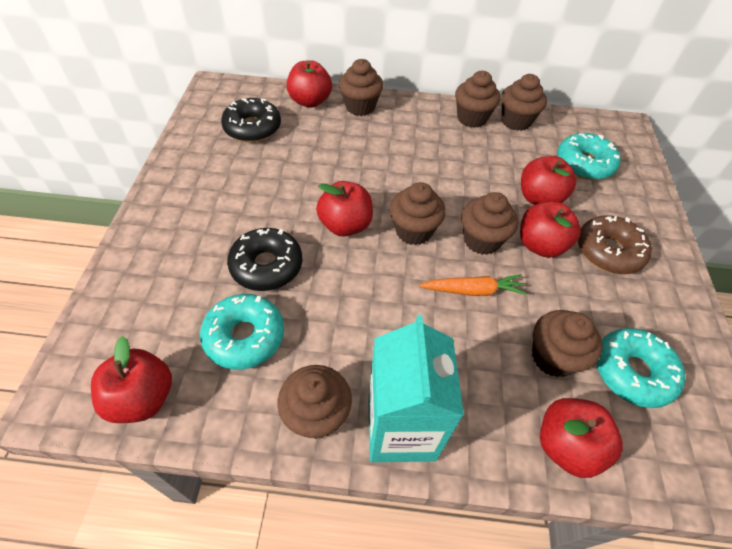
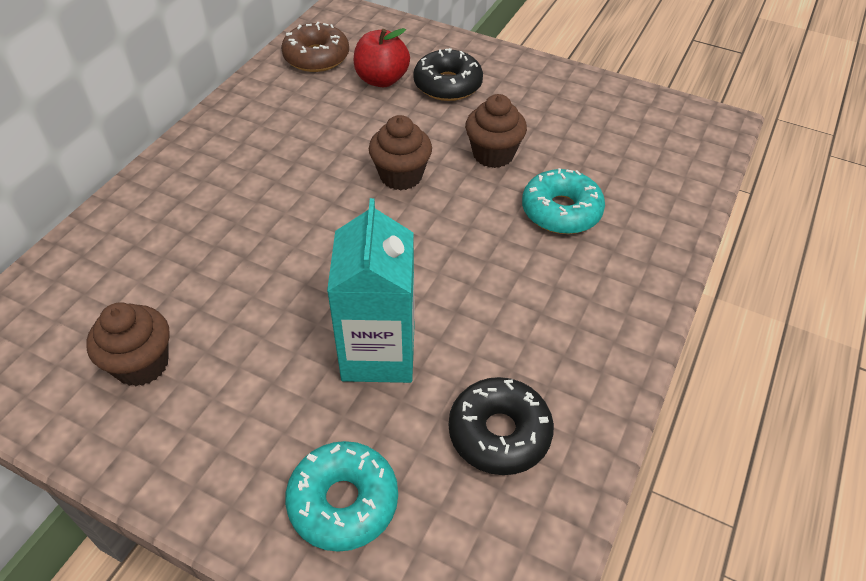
brown cupcake: 7 -> 3
orange carrot: 1 -> 0
red apple: 6 -> 1
turquoise donut: 3 -> 2

